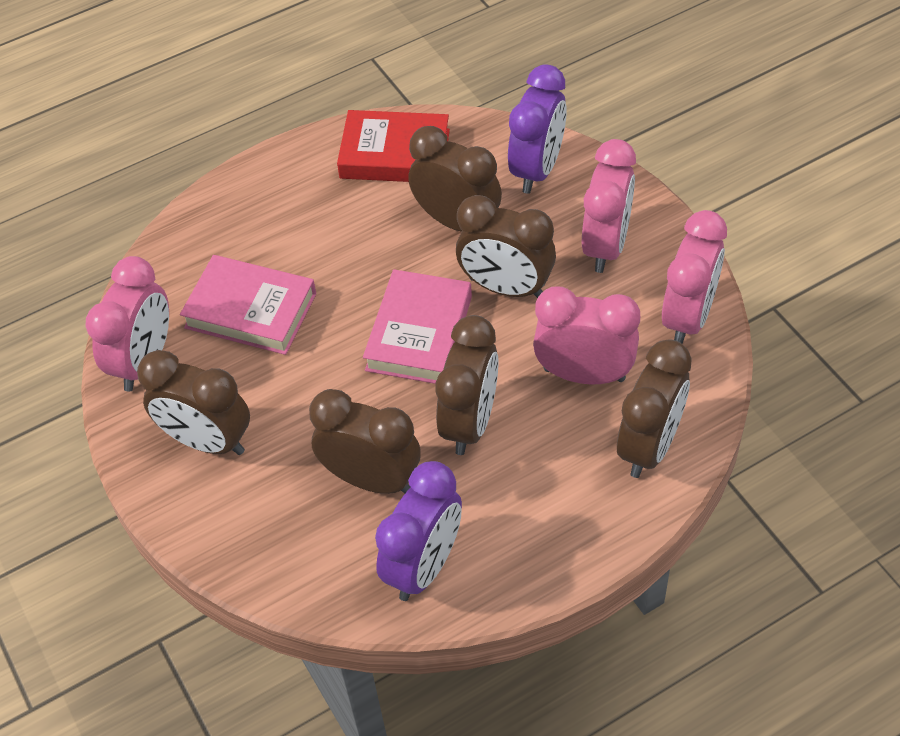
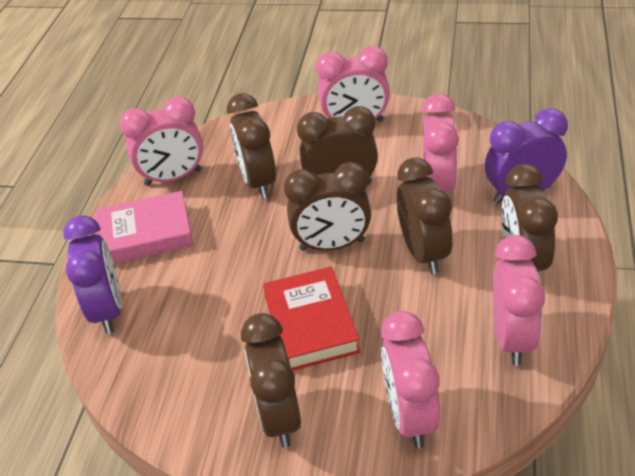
pink book: 2 -> 1
pink clock: 4 -> 5

